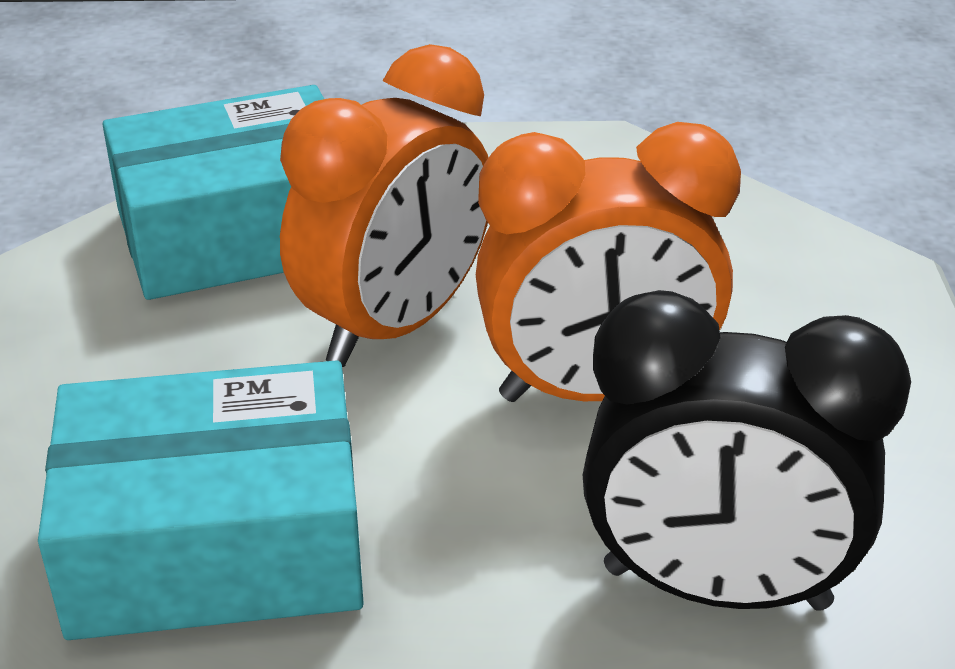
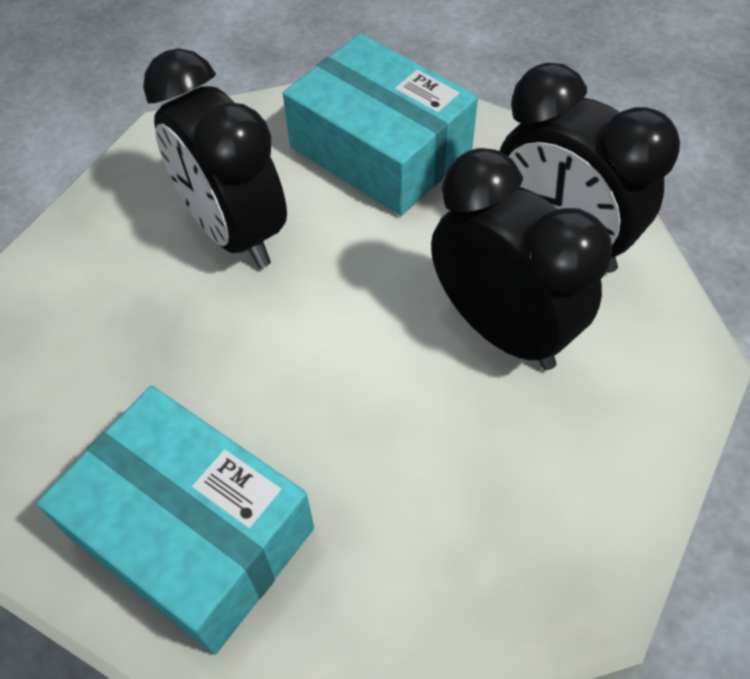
black clock: 1 -> 3
orange clock: 2 -> 0

